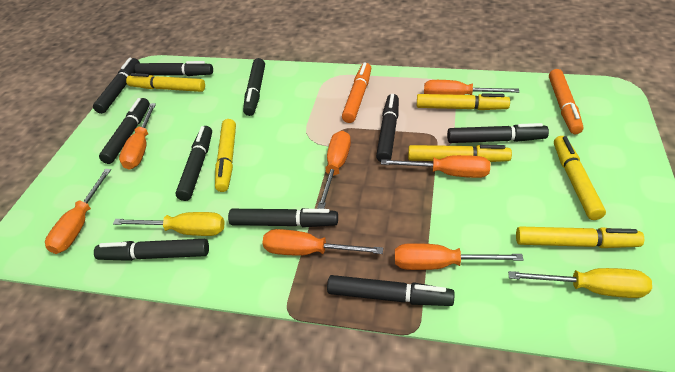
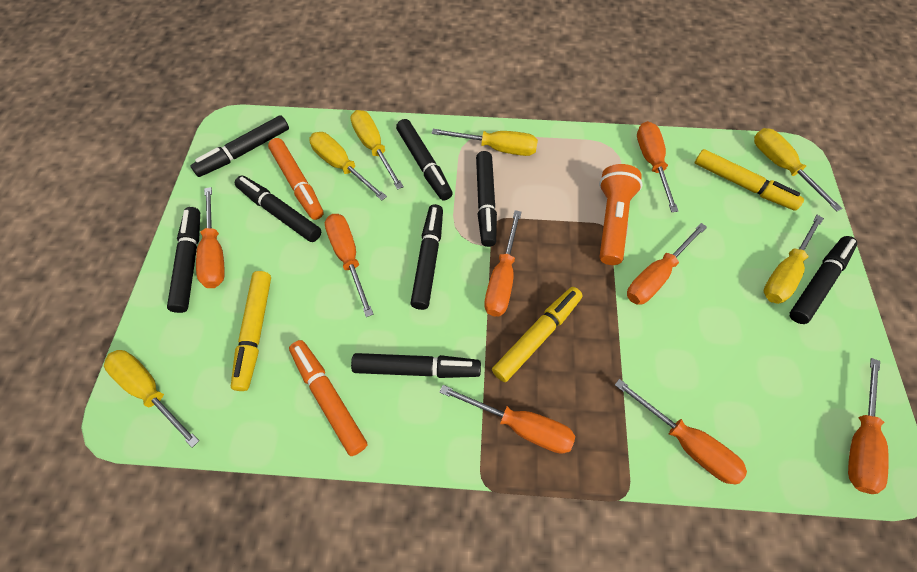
black marker: 10 -> 8
orange flashlight: 0 -> 1
orange screwdriver: 7 -> 8
yellow marker: 6 -> 3
yellow screwdriver: 2 -> 6

